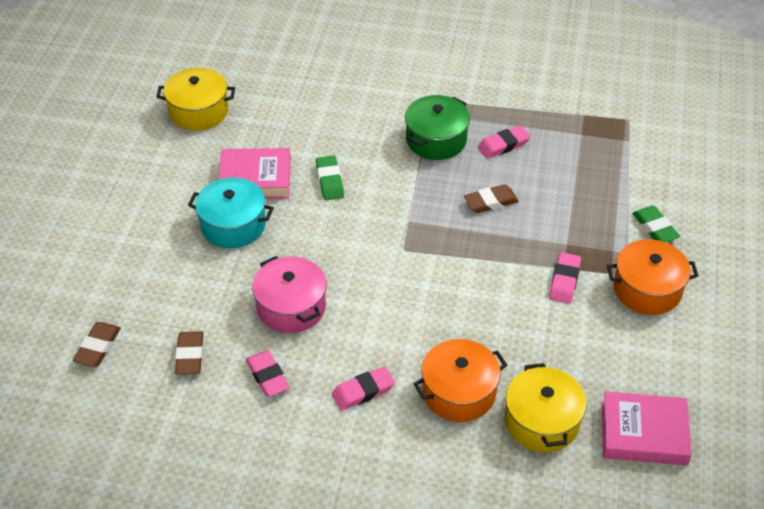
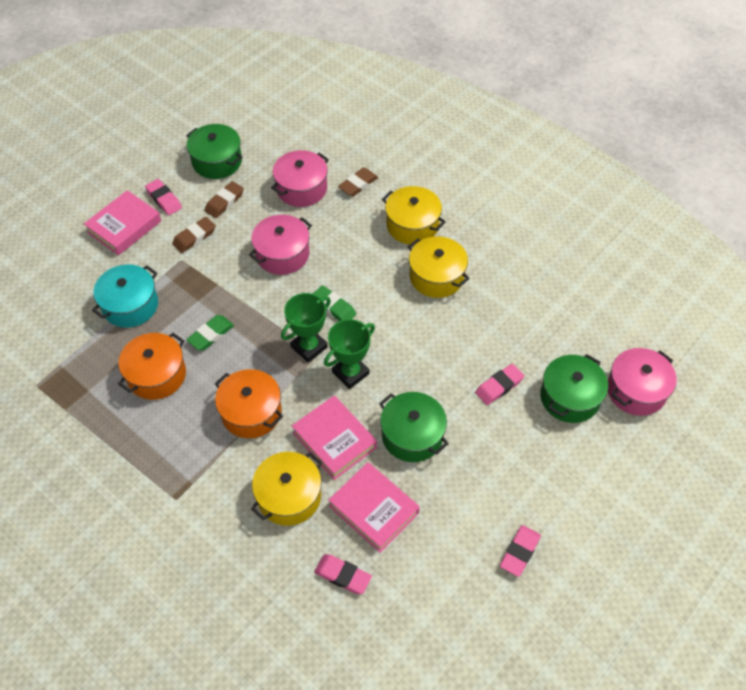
green pot: 1 -> 3
green trophy: 0 -> 2
pink book: 2 -> 3
pink pot: 1 -> 3
yellow pot: 2 -> 3

